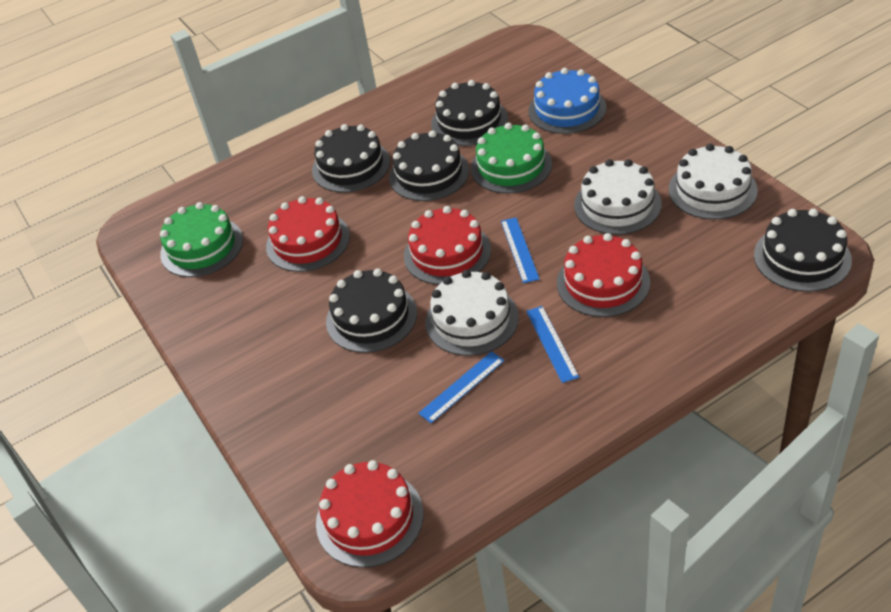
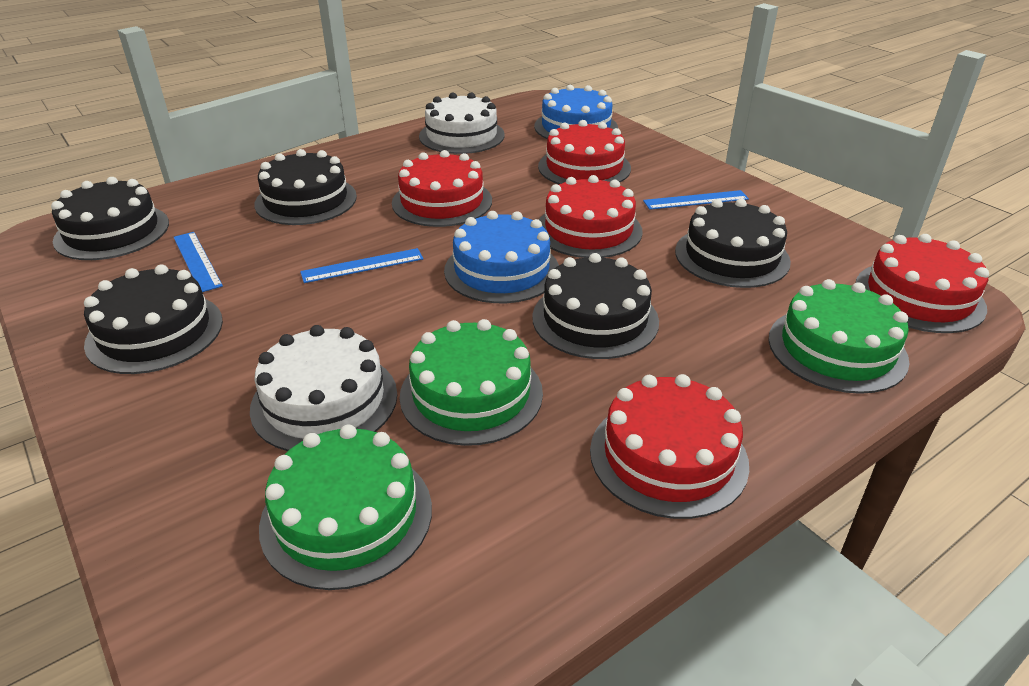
blue cake: 1 -> 2
green cake: 2 -> 3
red cake: 4 -> 5
white cake: 3 -> 2

